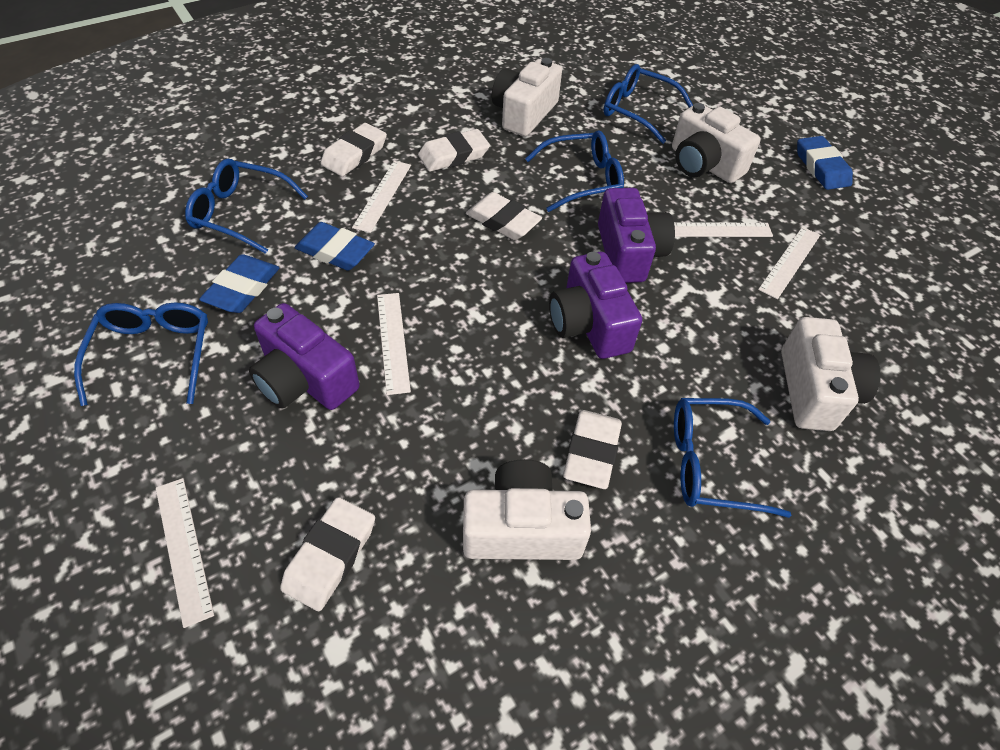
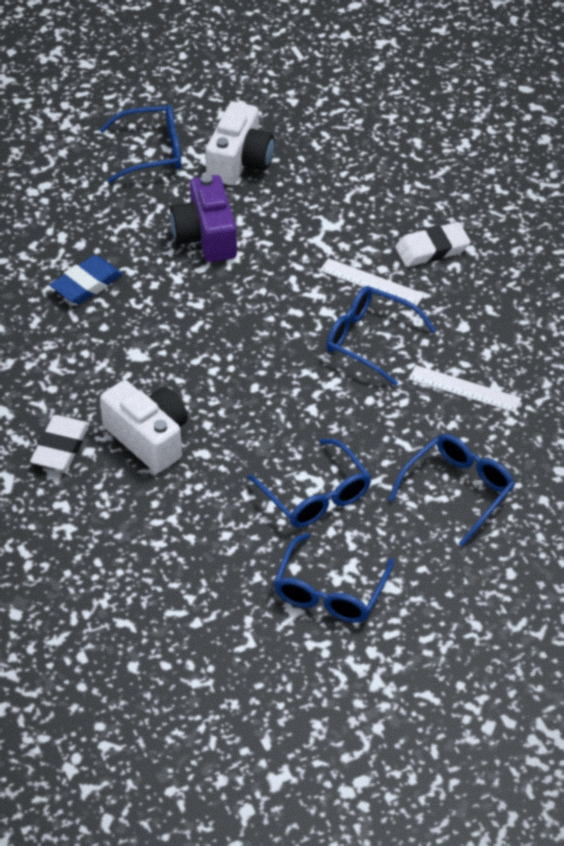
blue eraser: 3 -> 1
purple camera: 3 -> 1
white camera: 4 -> 2
white eraser: 5 -> 2
white ruler: 5 -> 2

